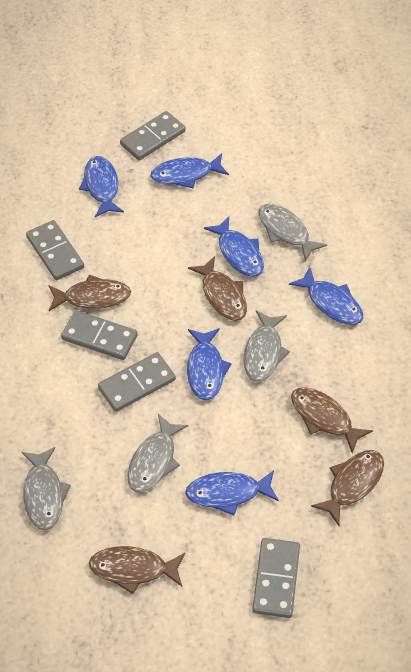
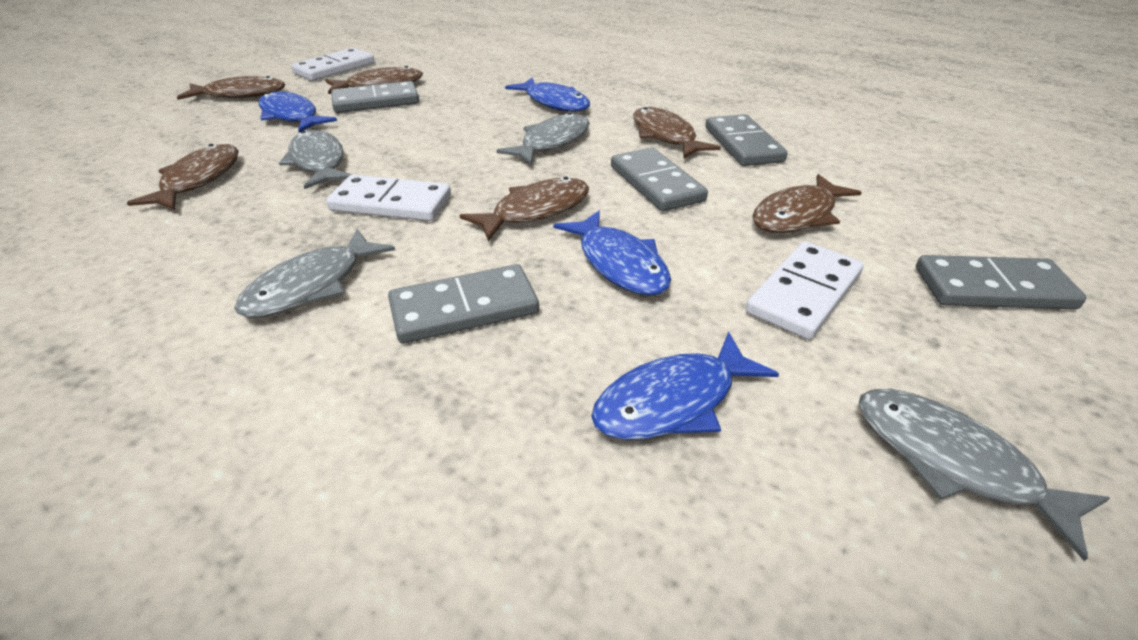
blue fish: 6 -> 4
brown fish: 5 -> 6
white domino: 0 -> 3

